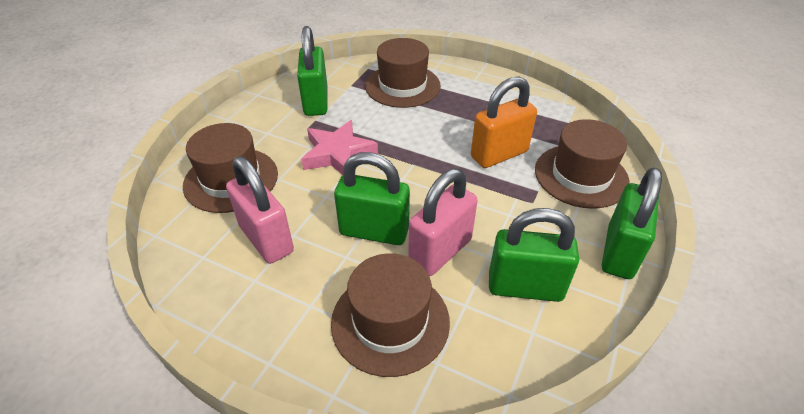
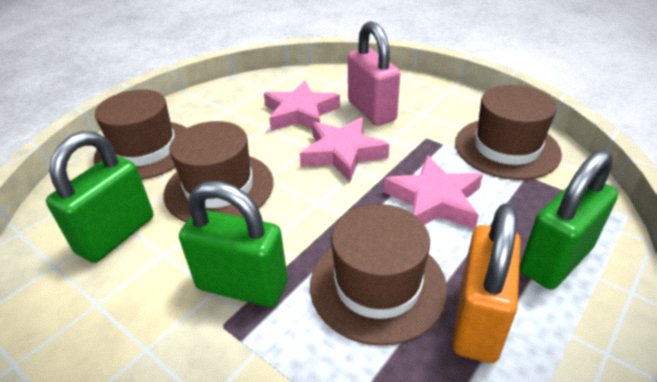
green padlock: 4 -> 3
pink padlock: 2 -> 1
pink star: 1 -> 3

